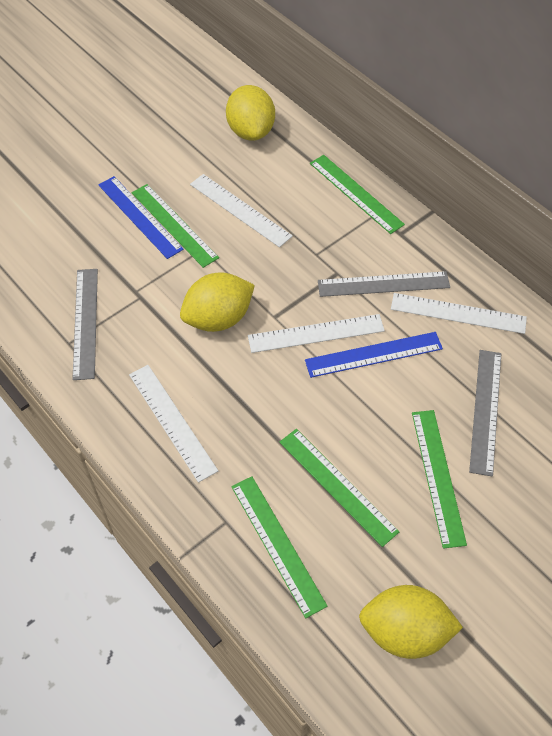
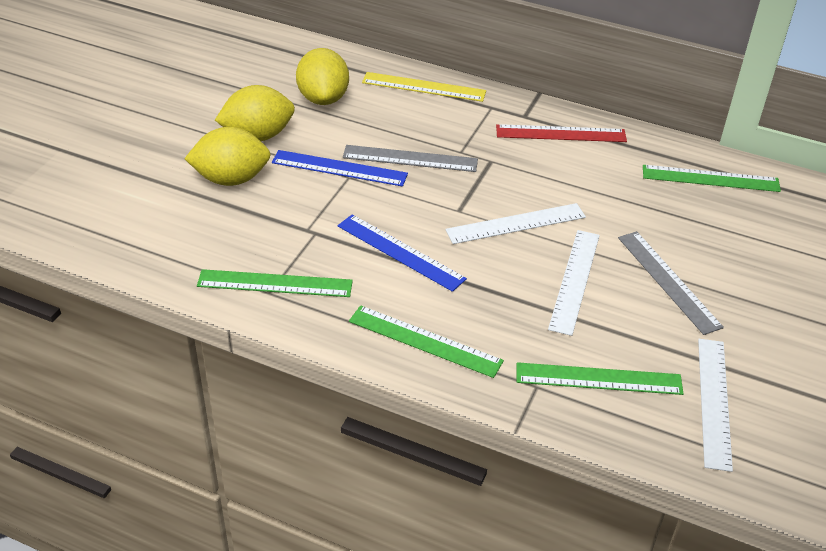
green ruler: 5 -> 4
grey ruler: 3 -> 2
red ruler: 0 -> 1
white ruler: 4 -> 3
yellow ruler: 0 -> 1

